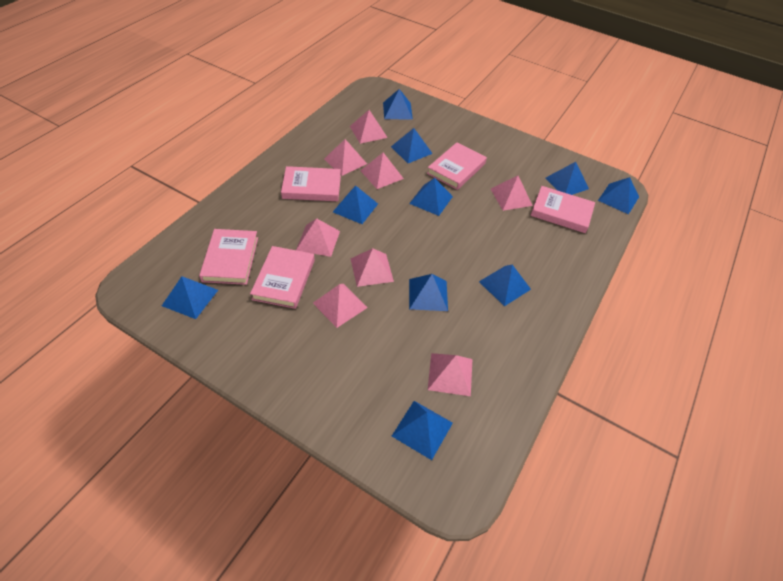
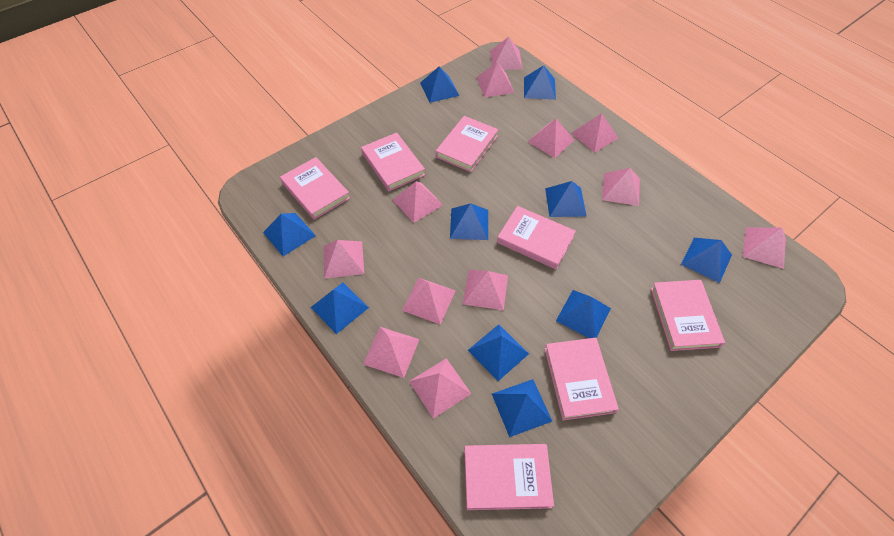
pink book: 5 -> 7
pink pyramid: 8 -> 12

